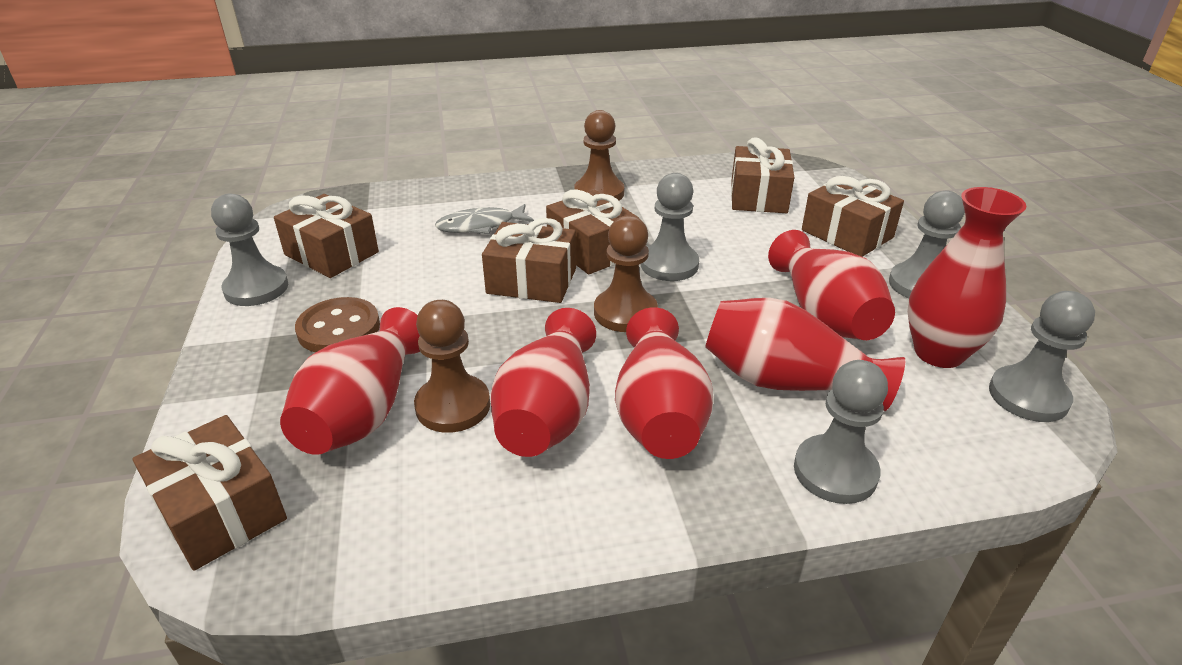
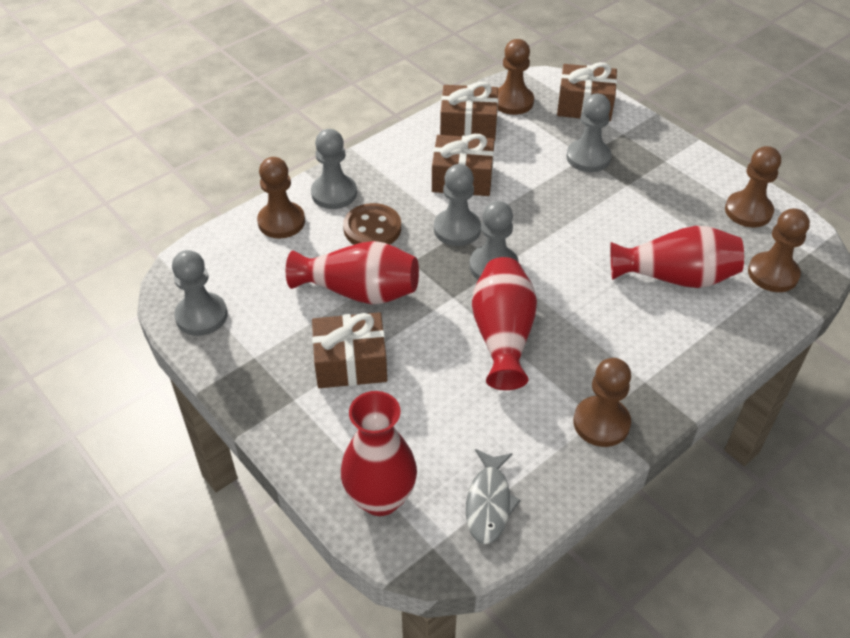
brown gift: 6 -> 4
brown pawn: 3 -> 5
red vase: 6 -> 4

